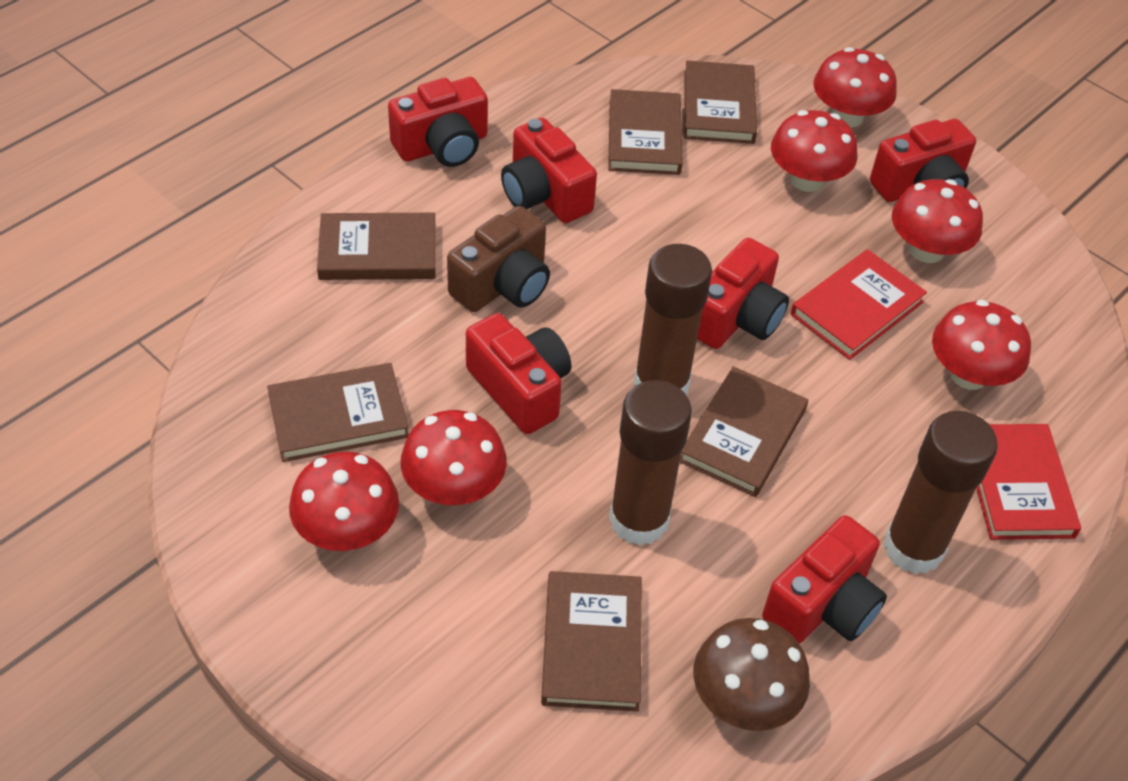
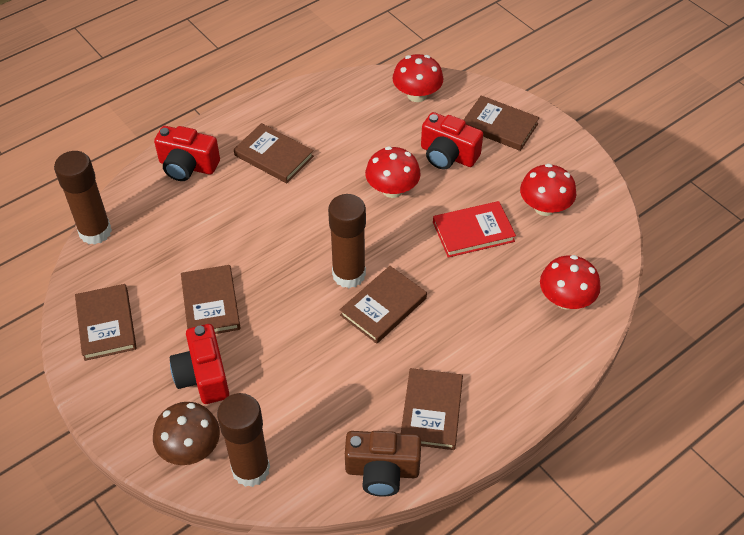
red book: 2 -> 1
red camera: 6 -> 3
red mushroom: 6 -> 4

